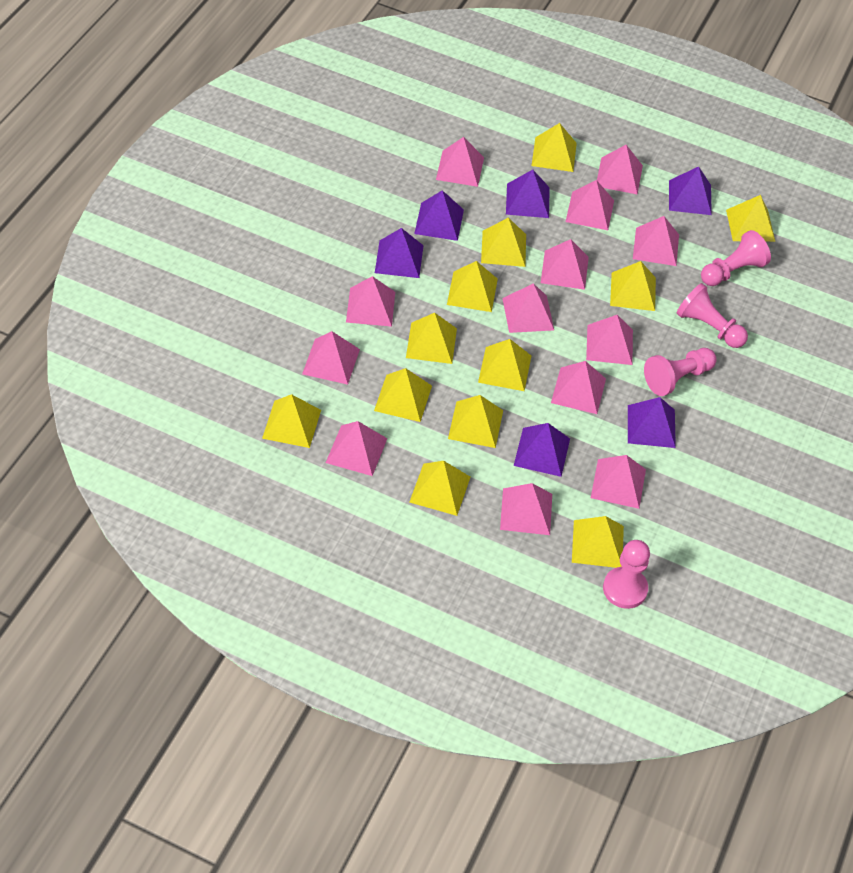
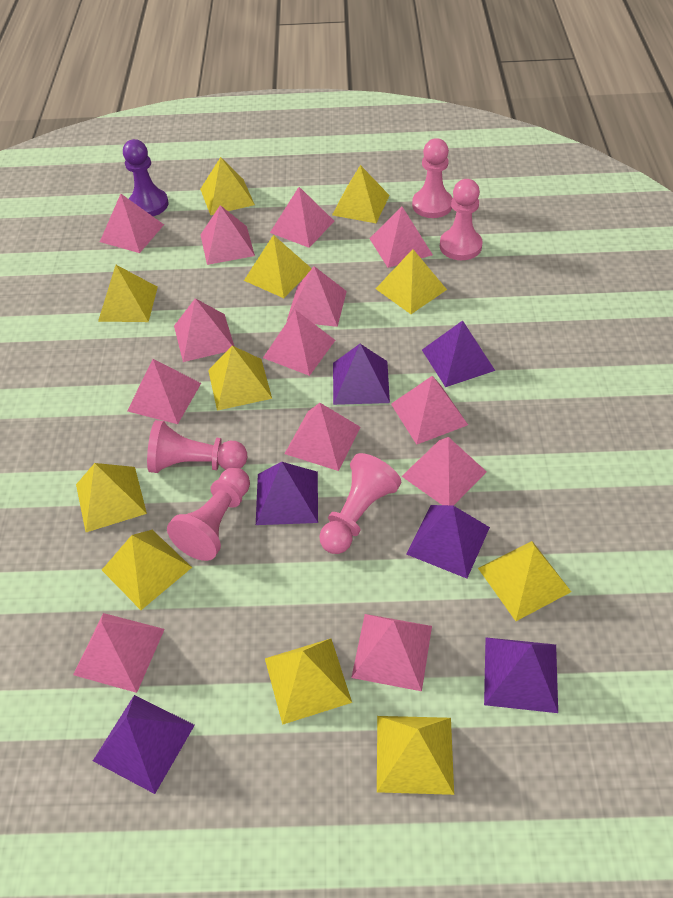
pink pawn: 4 -> 5
purple pawn: 0 -> 1
yellow pyramid: 12 -> 11

